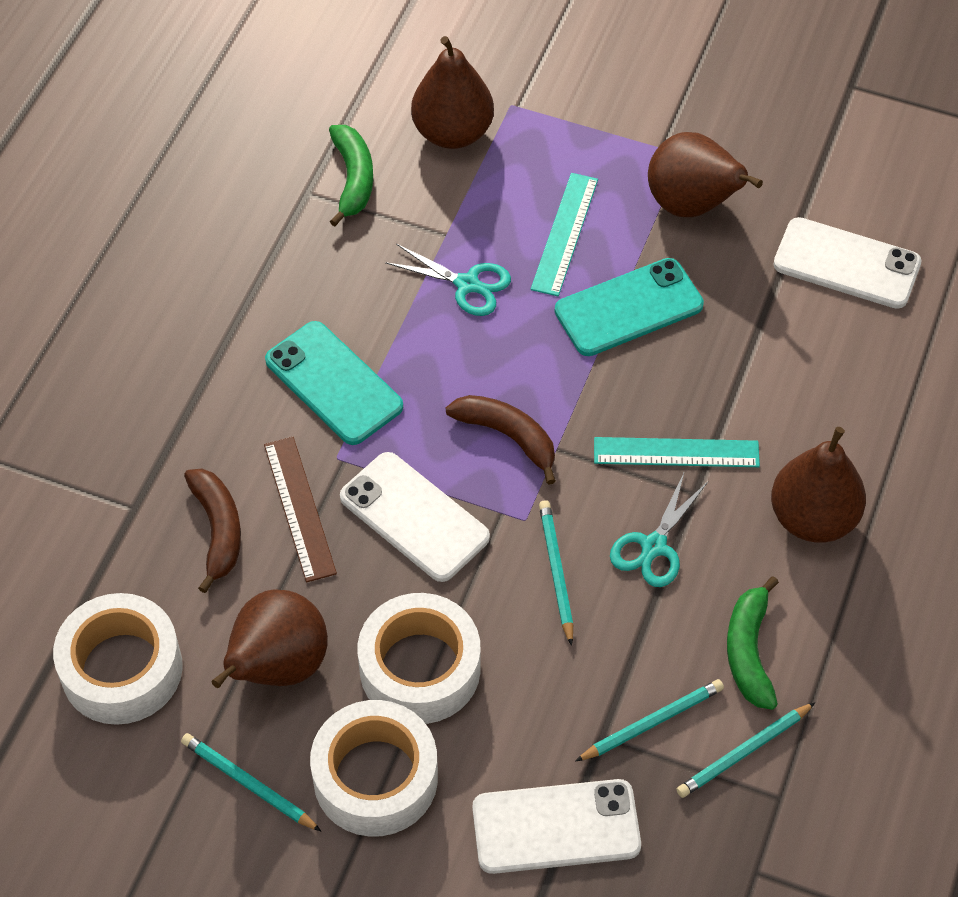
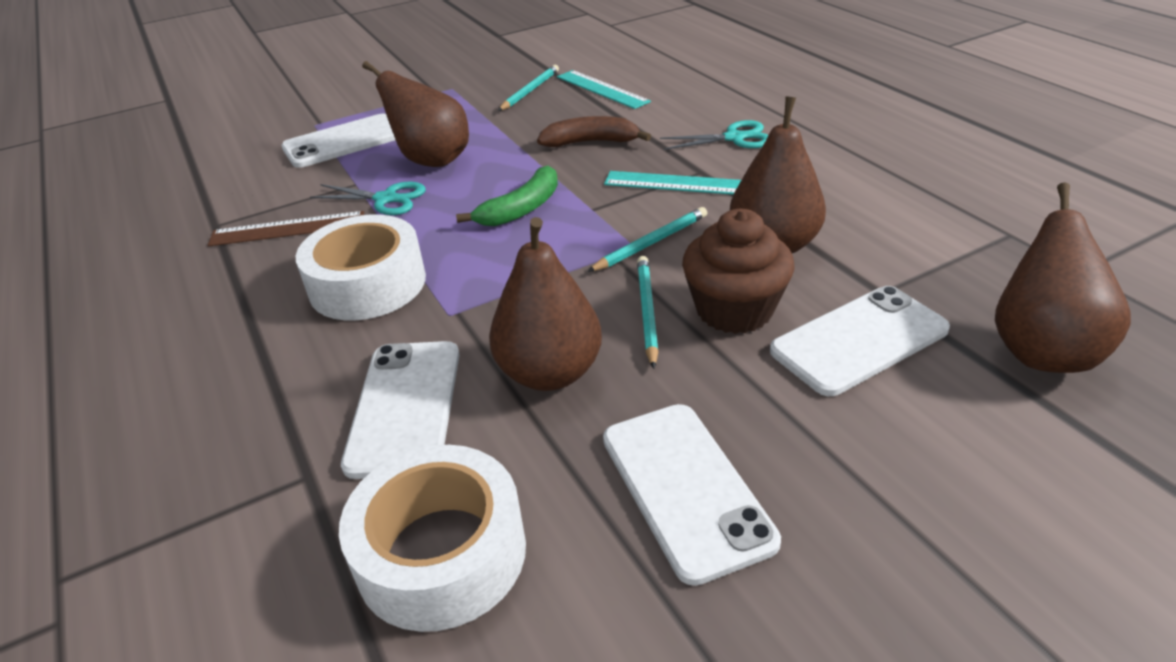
brown banana: 2 -> 1
brown cupcake: 0 -> 1
green banana: 2 -> 1
turquoise pencil: 4 -> 3
turquoise phone: 2 -> 0
white phone: 3 -> 4
white tape: 3 -> 2

